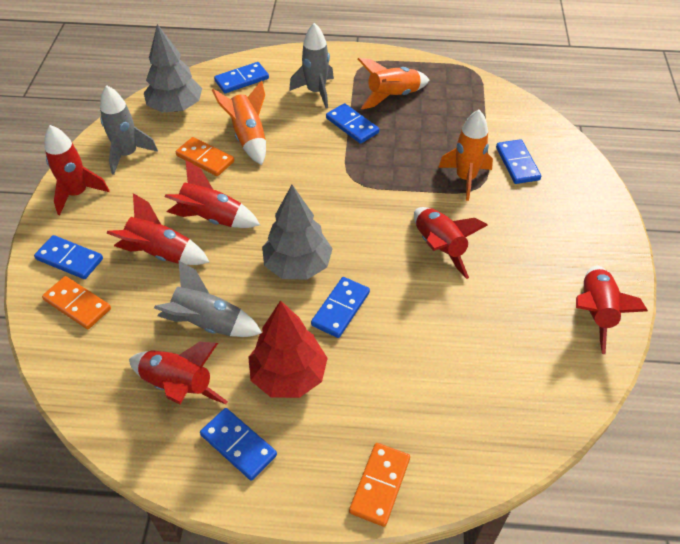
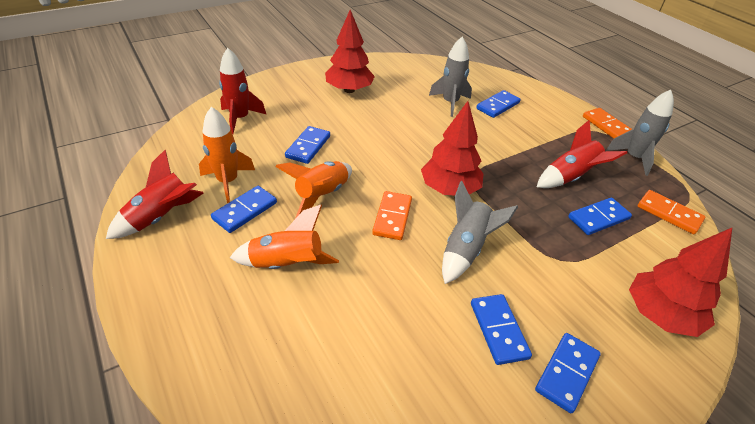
grey tree: 2 -> 0
red rocket: 6 -> 3
red tree: 1 -> 3

